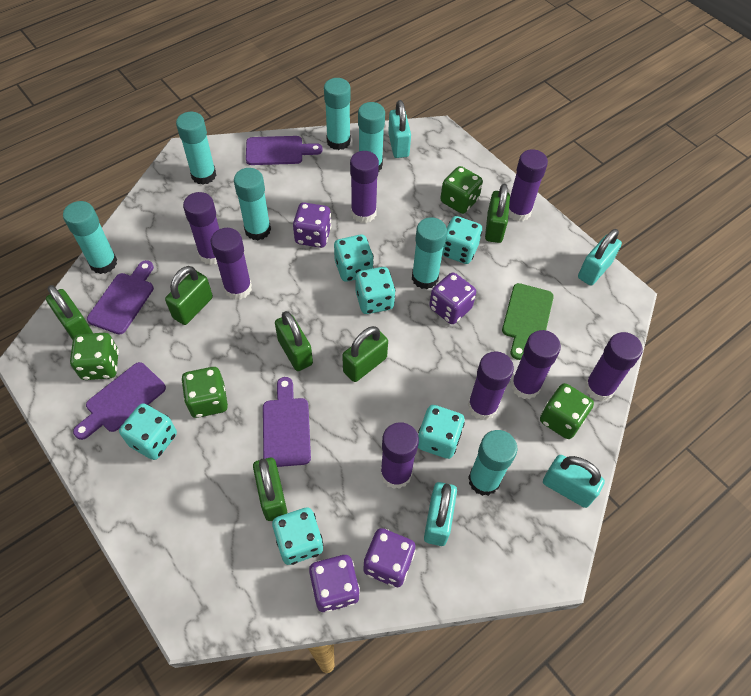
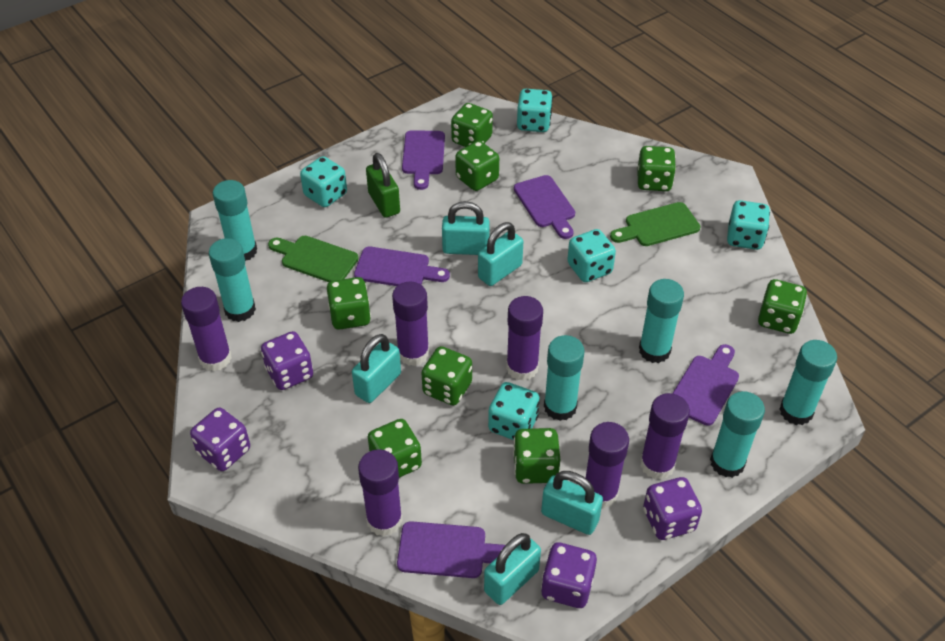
green cutting board: 1 -> 2
green dice: 4 -> 8
green padlock: 6 -> 1
purple cutting board: 4 -> 5
purple glue stick: 8 -> 6
turquoise dice: 6 -> 5
turquoise glue stick: 7 -> 6
turquoise padlock: 4 -> 5

